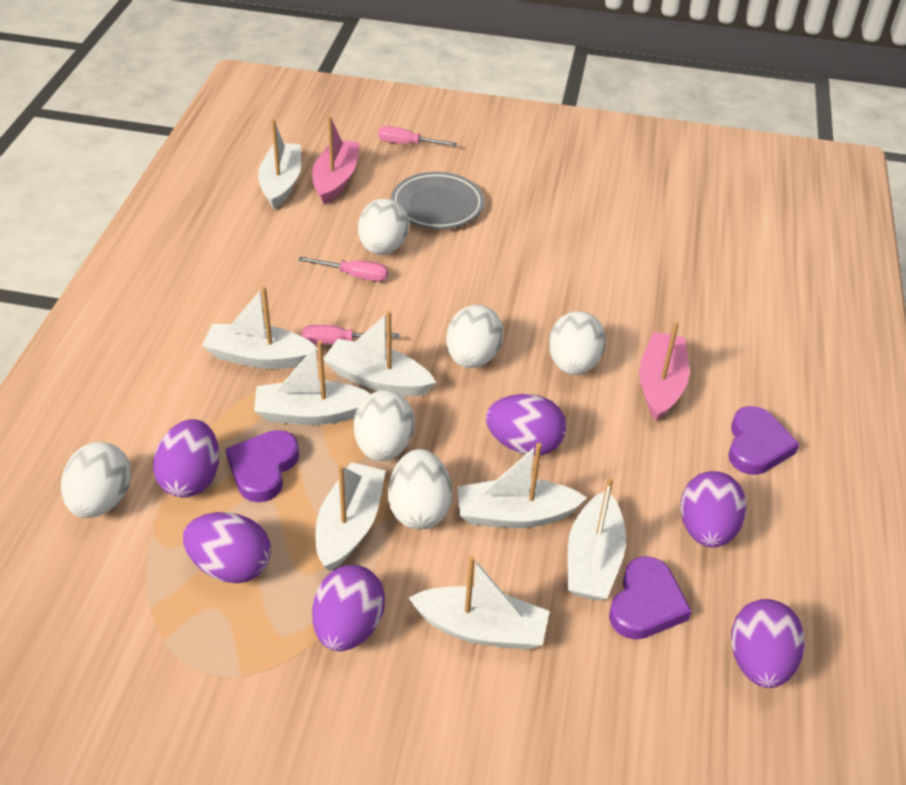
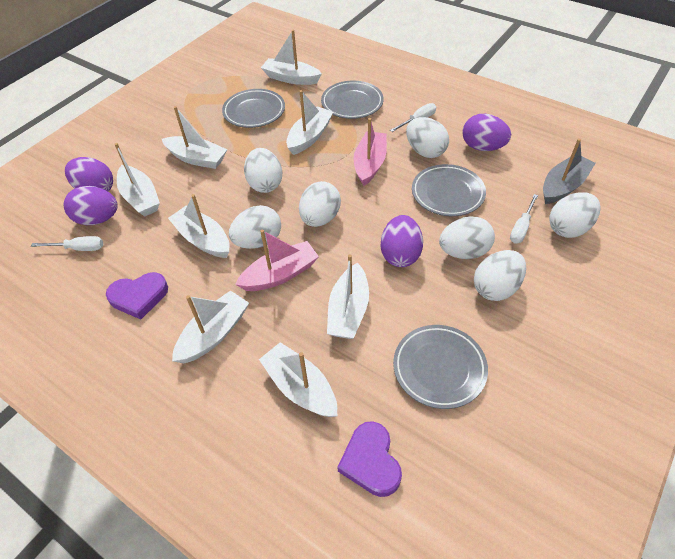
grey boat: 0 -> 1
grey plate: 1 -> 4
pink screwdriver: 3 -> 0
purple egg: 6 -> 4
purple heart: 3 -> 2
white egg: 6 -> 7
white screwdriver: 0 -> 3

